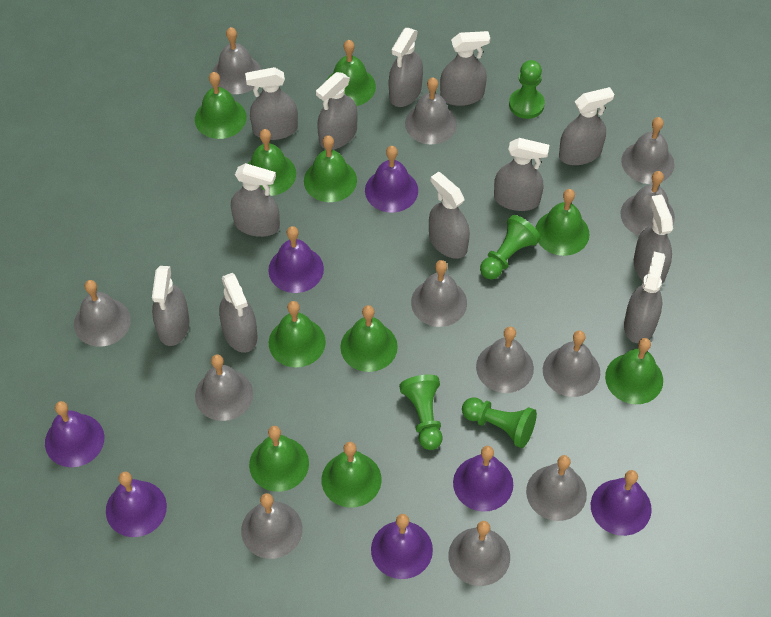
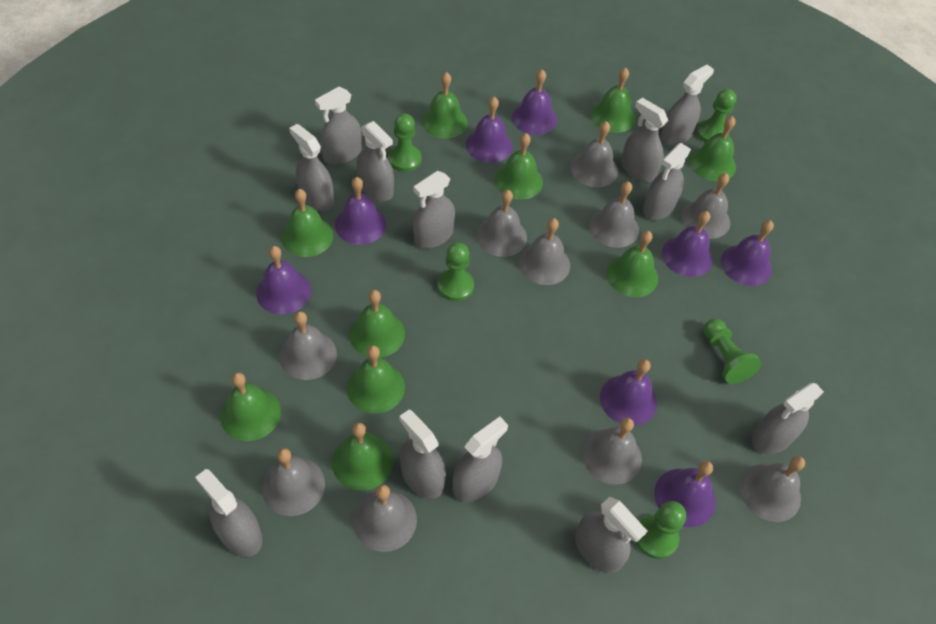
green pawn: 4 -> 5
grey bell: 12 -> 10
purple bell: 7 -> 8

